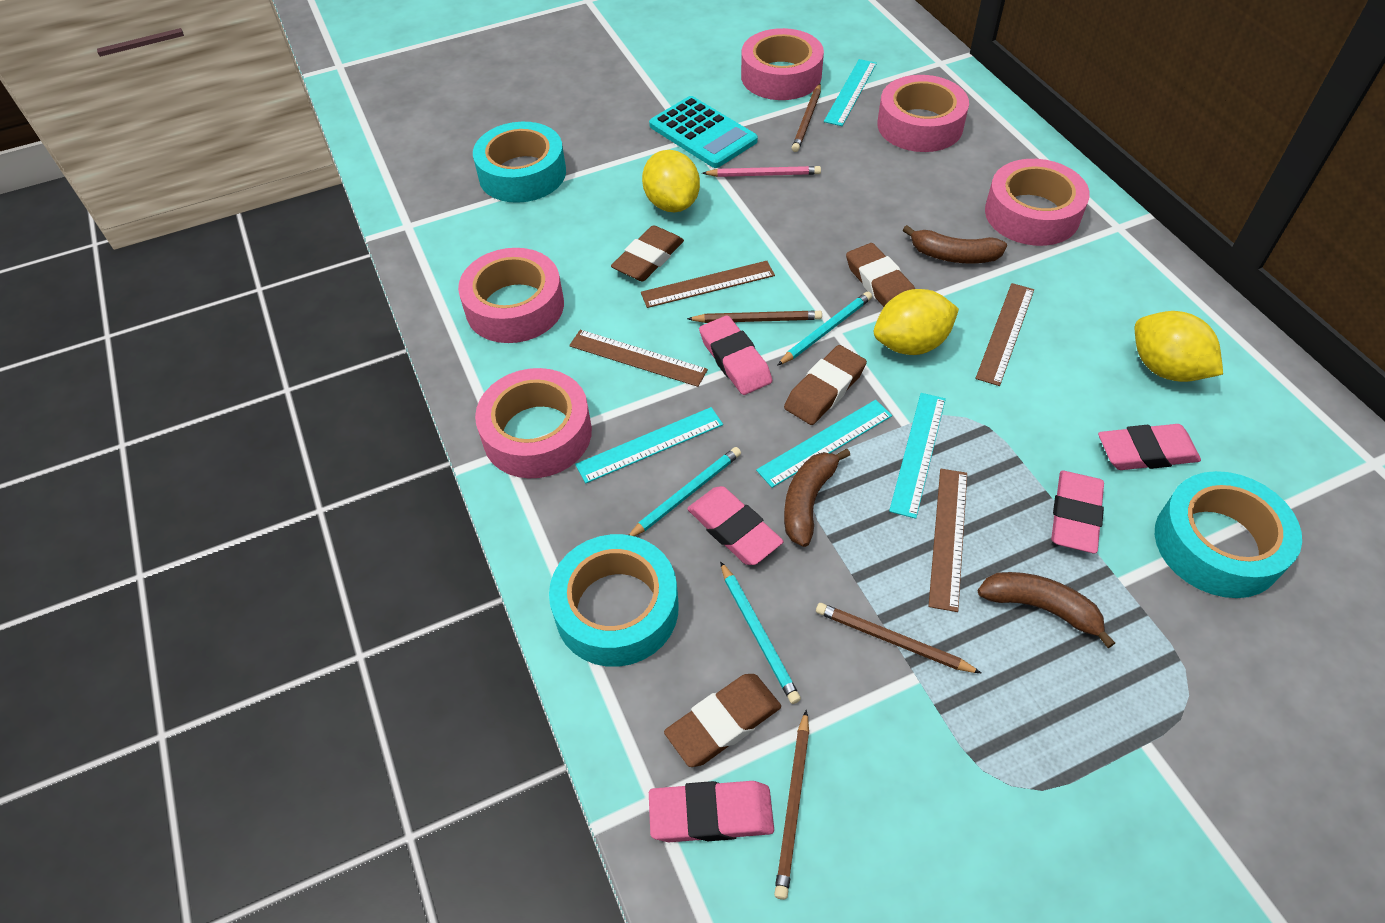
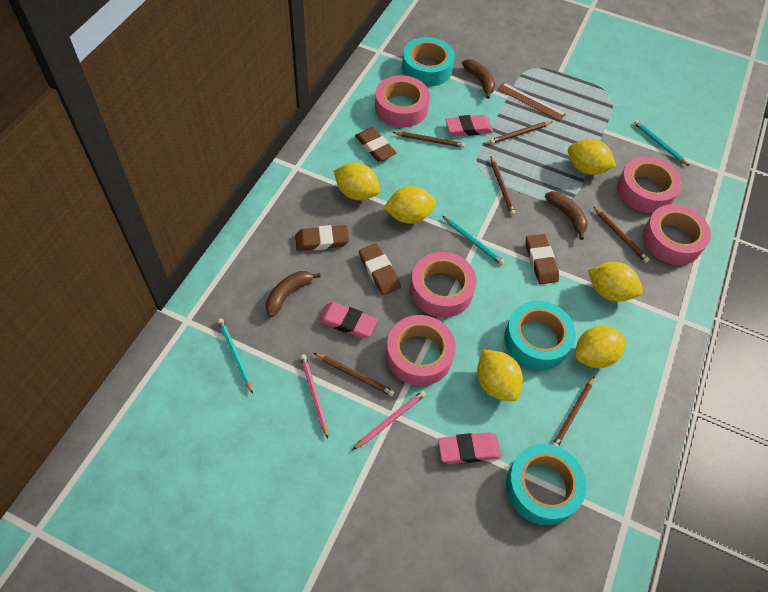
brown pencil: 4 -> 6
brown ruler: 4 -> 1
pink eraser: 5 -> 3
pink pencil: 1 -> 2
turquoise calculator: 1 -> 0
turquoise ruler: 4 -> 0
yellow lemon: 3 -> 6

